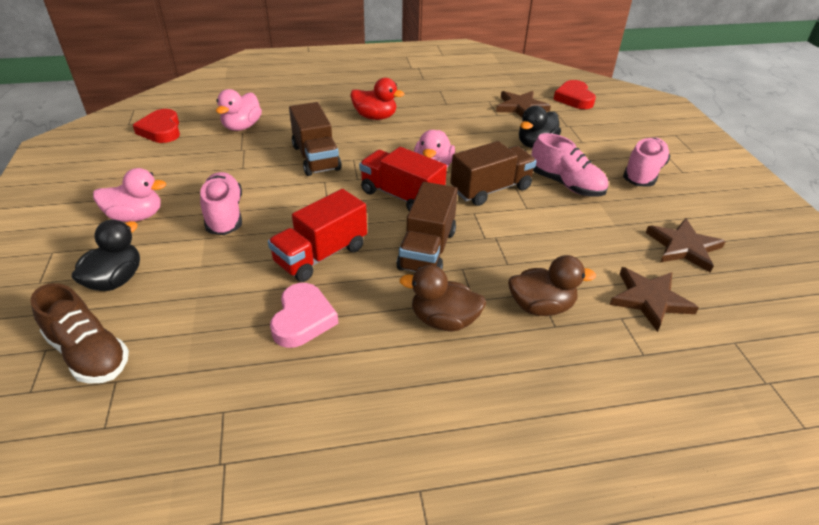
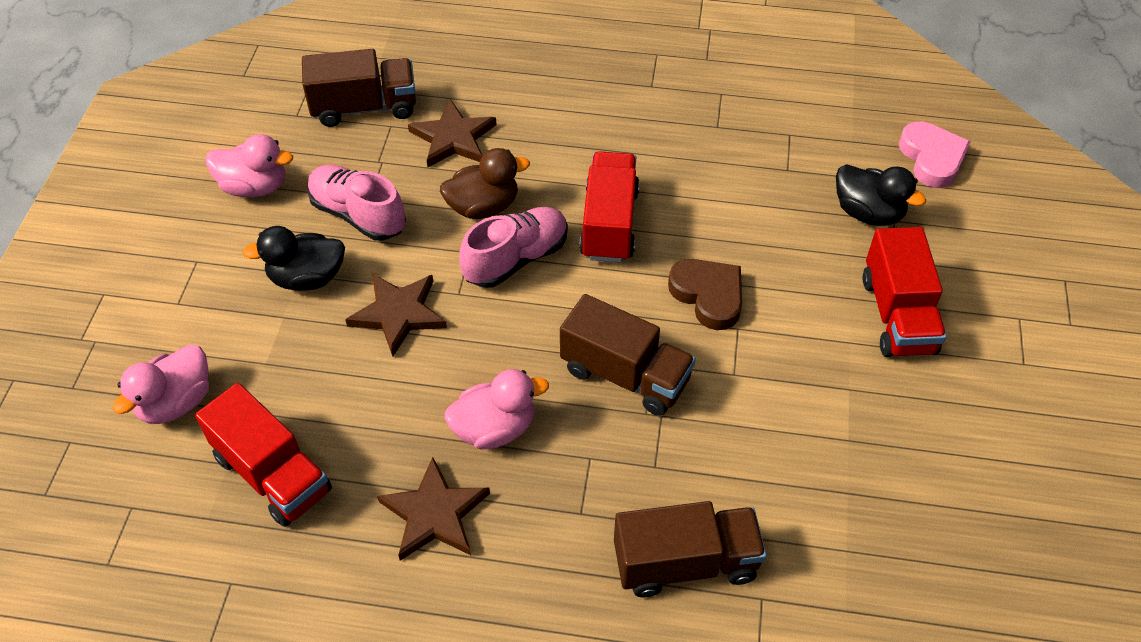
brown duck: 2 -> 1
brown heart: 0 -> 1
brown shoe: 1 -> 0
pink shoe: 3 -> 2
red duck: 1 -> 0
red heart: 2 -> 0
red truck: 2 -> 3

